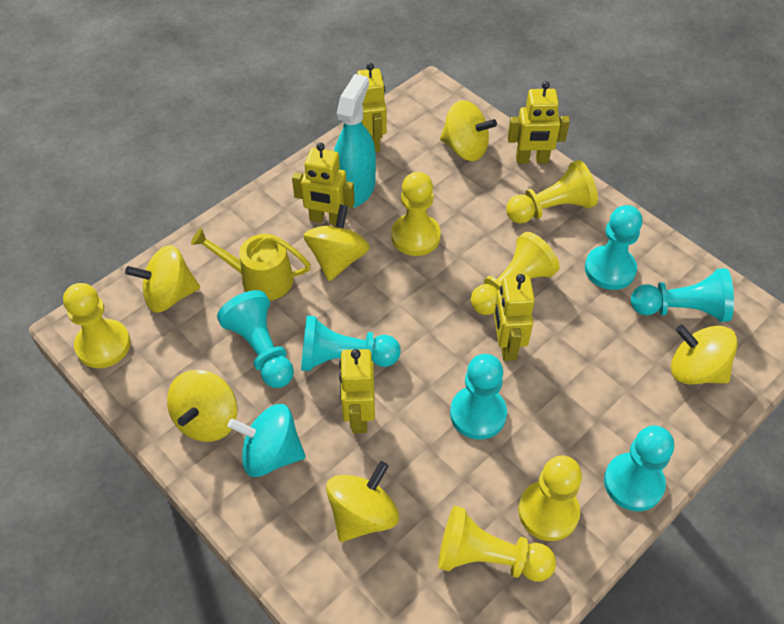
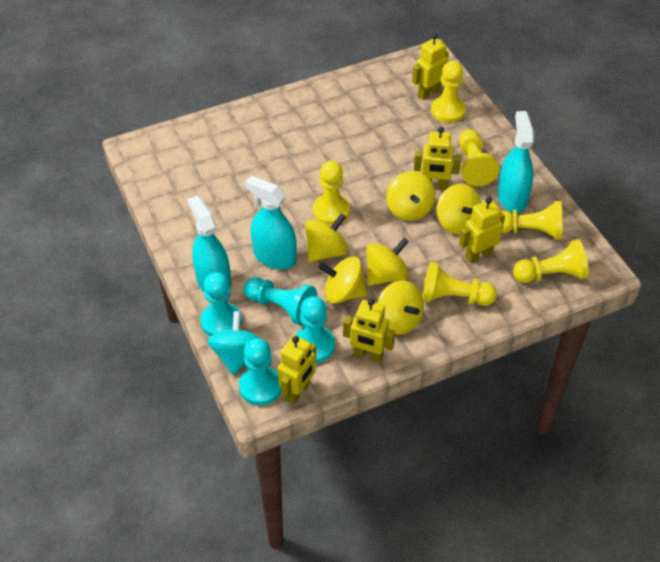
turquoise pawn: 6 -> 4
turquoise spray bottle: 1 -> 3
yellow watering can: 1 -> 0

